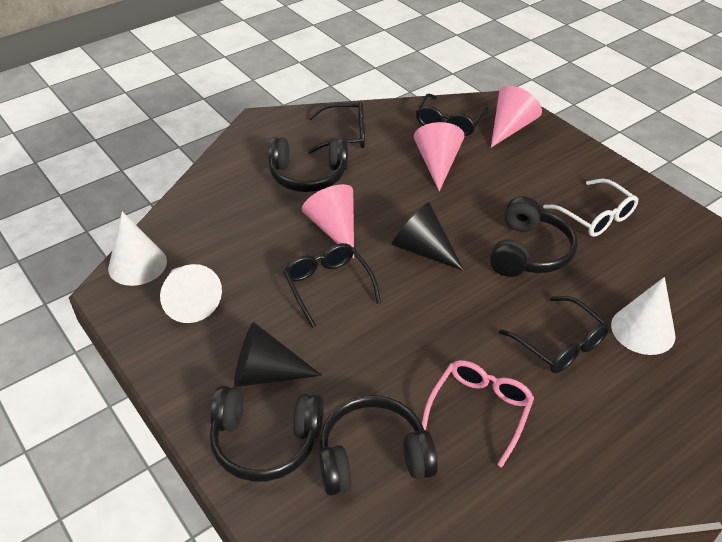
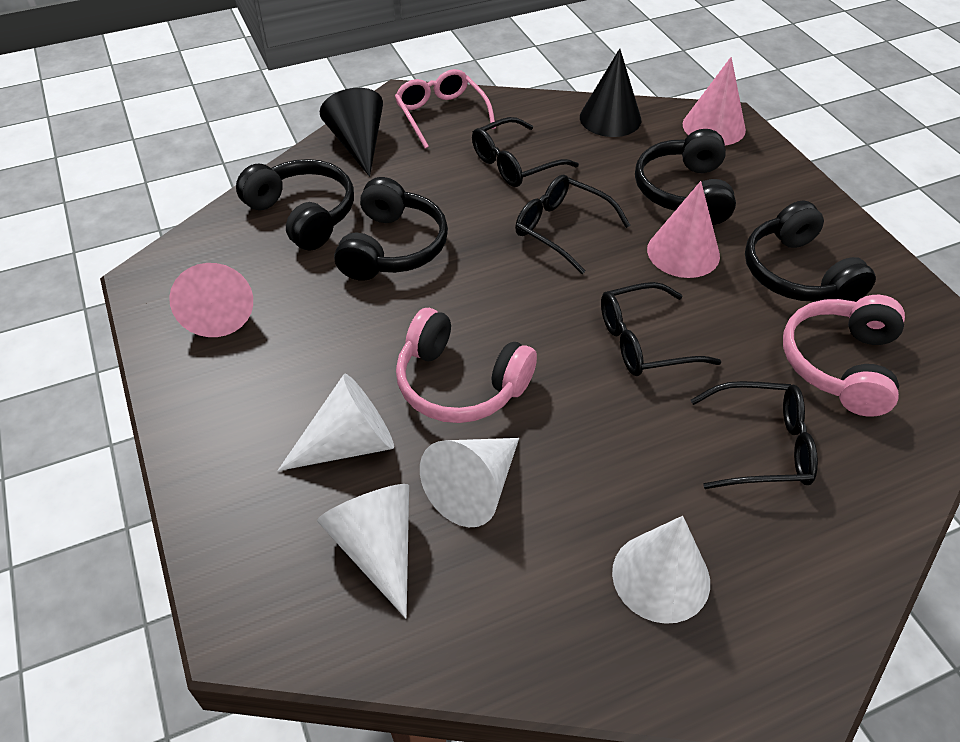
pink headphones: 0 -> 2
white cone: 3 -> 4
white glasses: 1 -> 0

